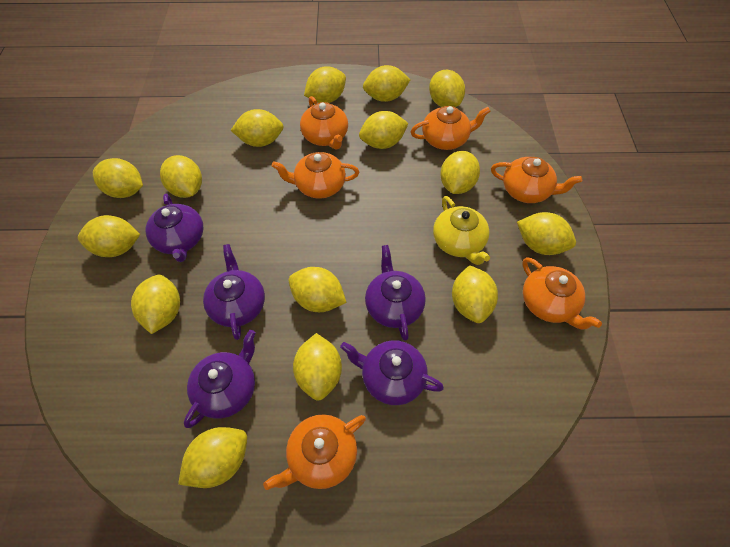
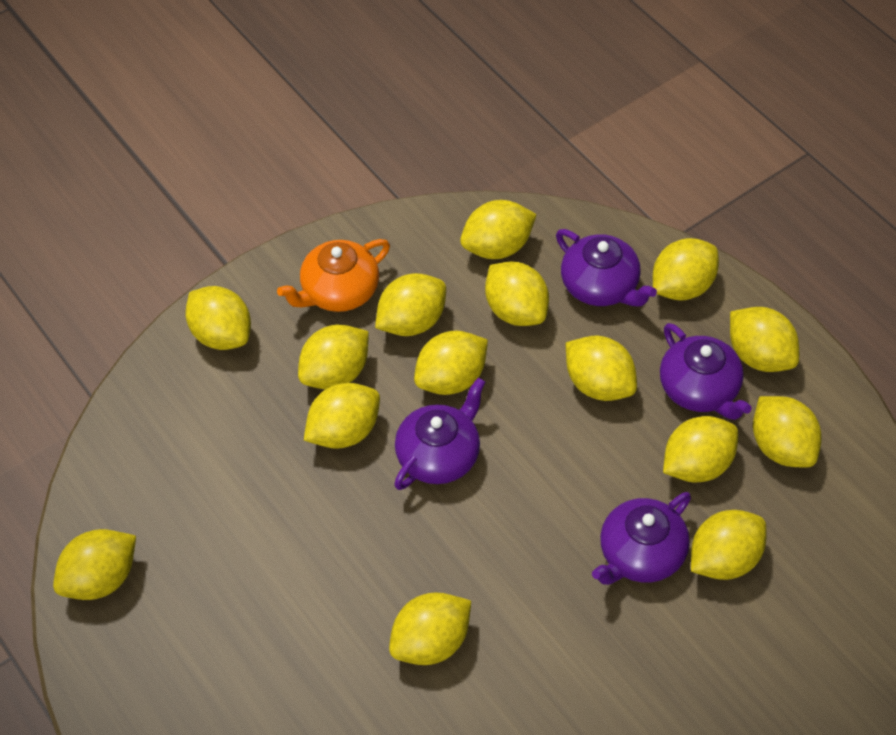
orange teapot: 6 -> 1
purple teapot: 5 -> 4
yellow teapot: 1 -> 0

